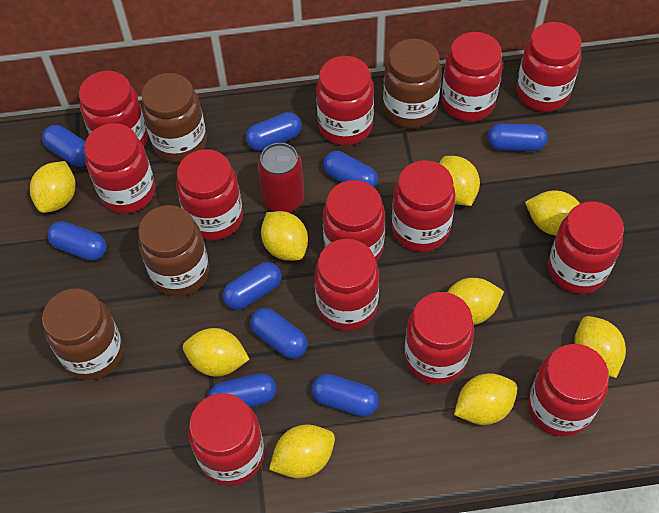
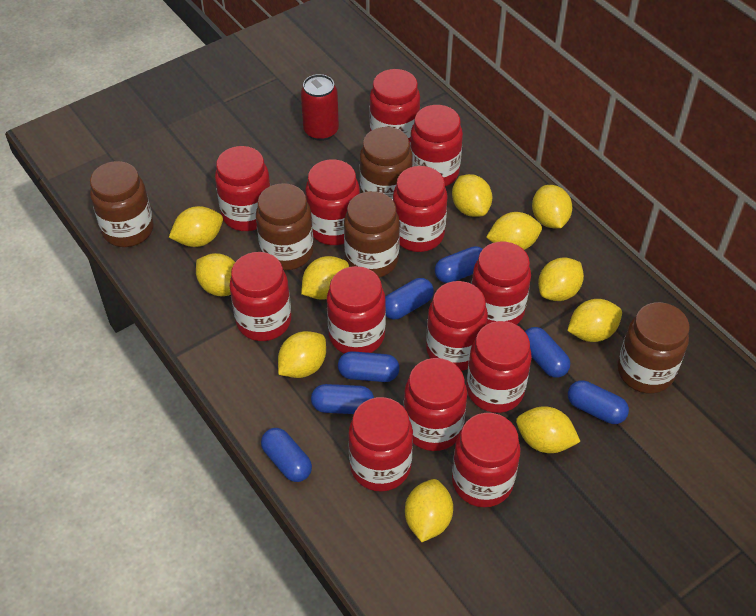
blue capsule: 9 -> 7
brown jar: 4 -> 5
yellow lemon: 9 -> 11

